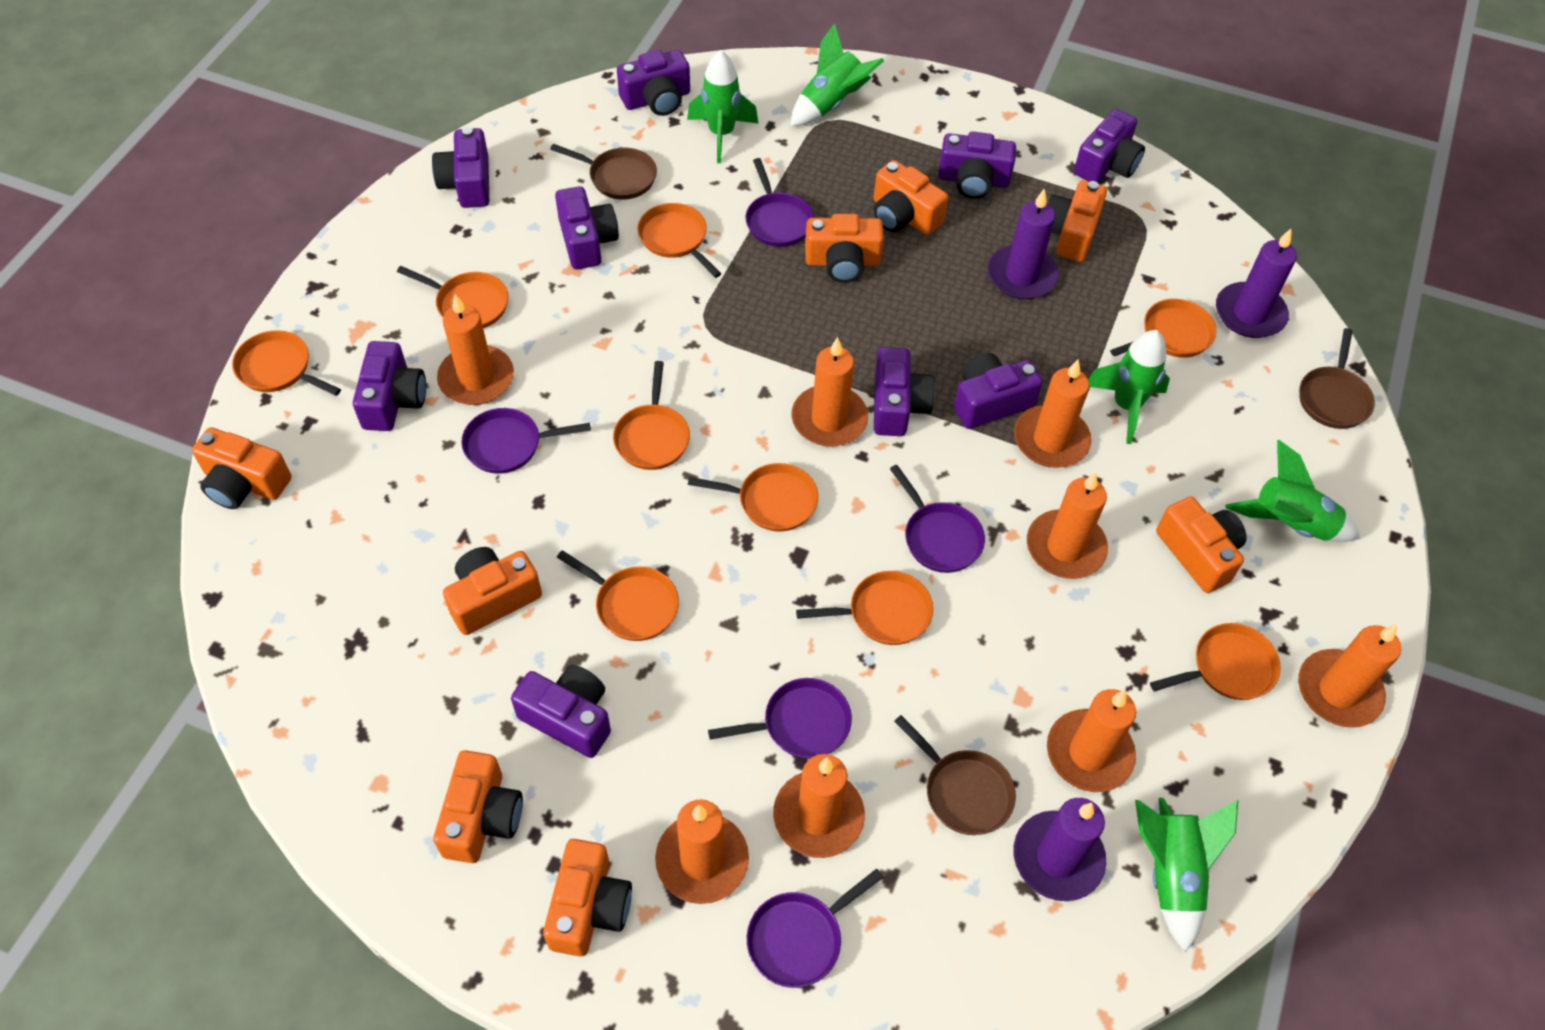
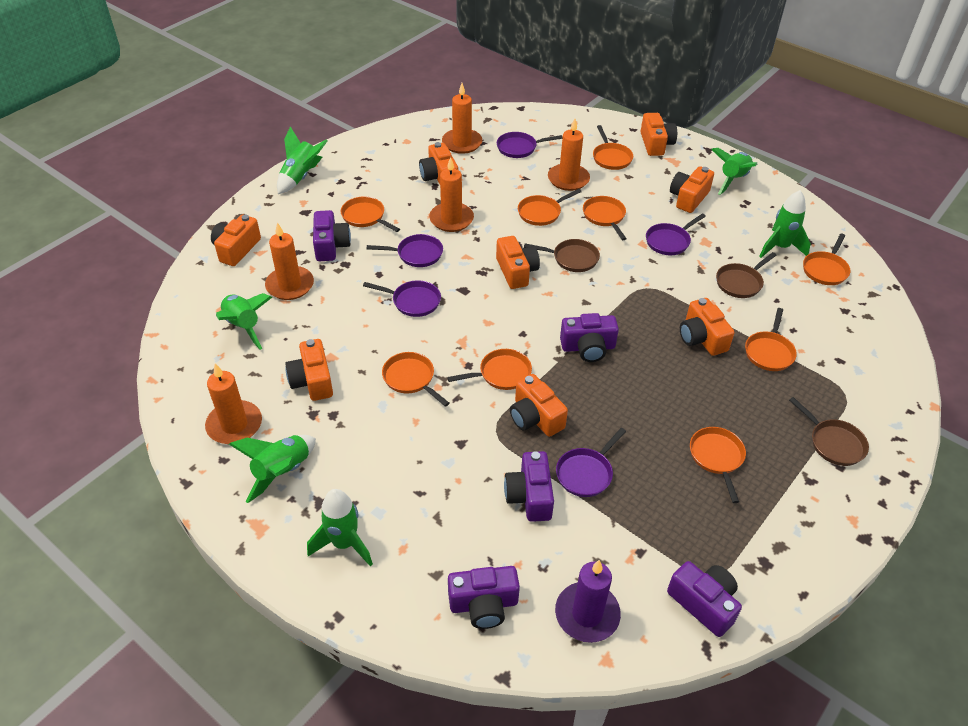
green rocket: 5 -> 6
orange candle: 8 -> 5
purple camera: 9 -> 5
purple candle: 3 -> 1

